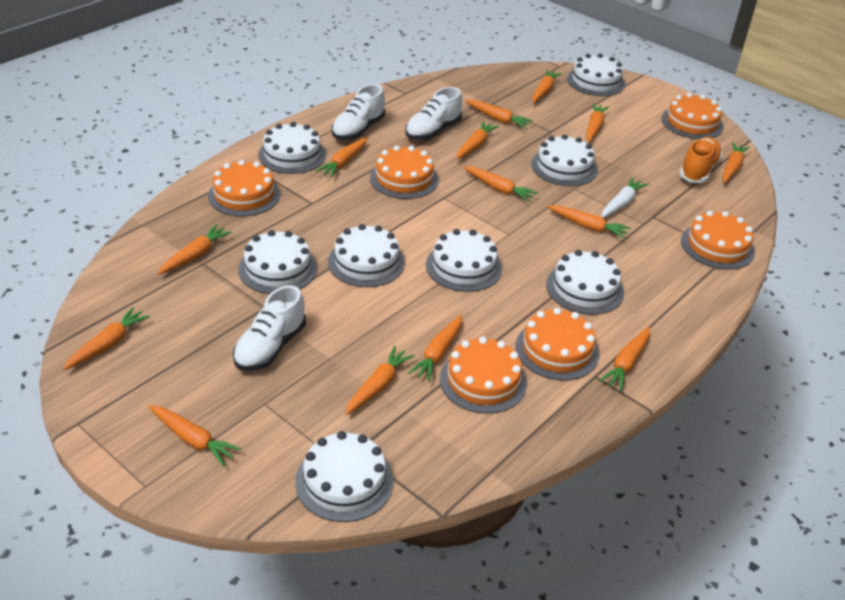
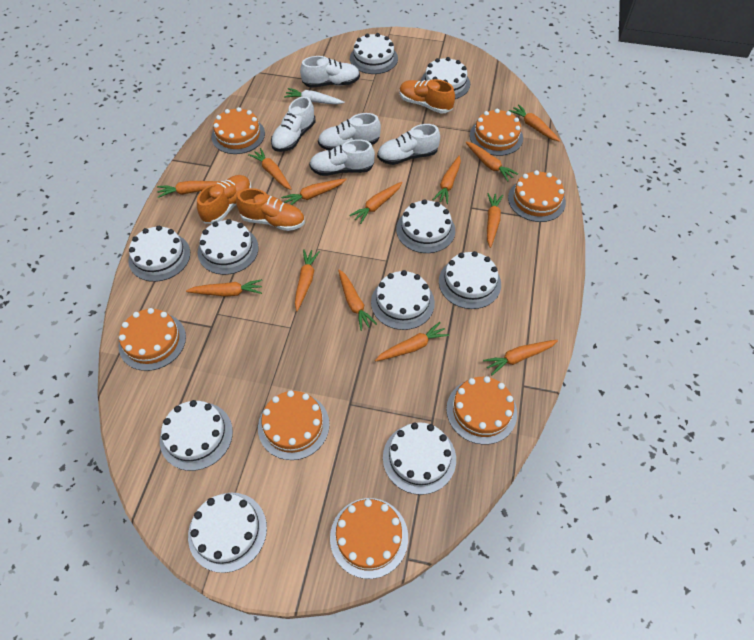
orange cake: 6 -> 7
orange carrot: 14 -> 13
orange shoe: 1 -> 3
white cake: 8 -> 10
white shoe: 3 -> 5

